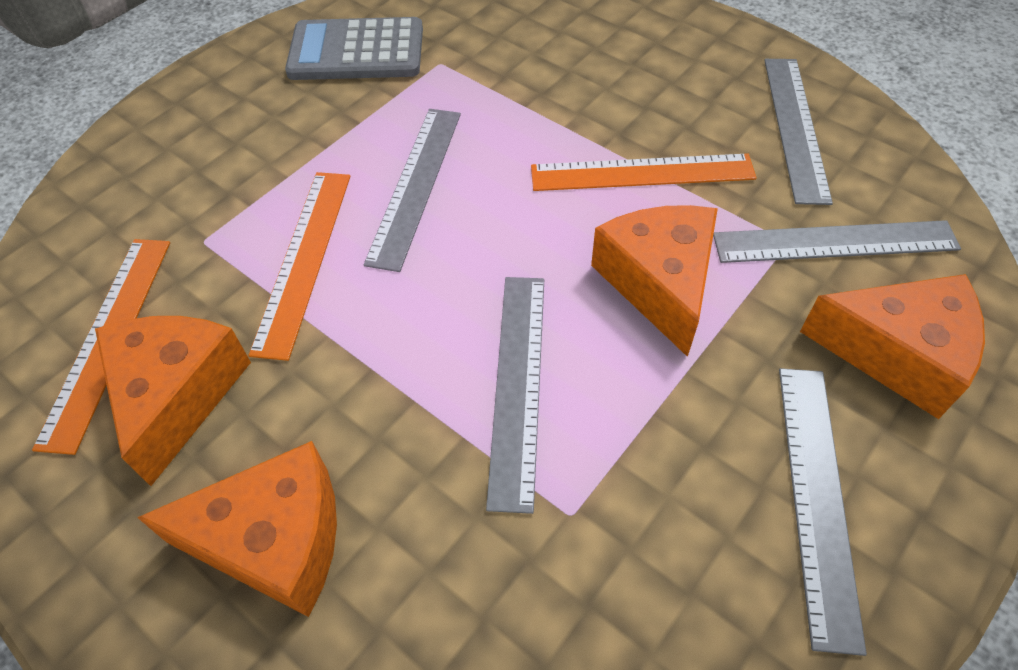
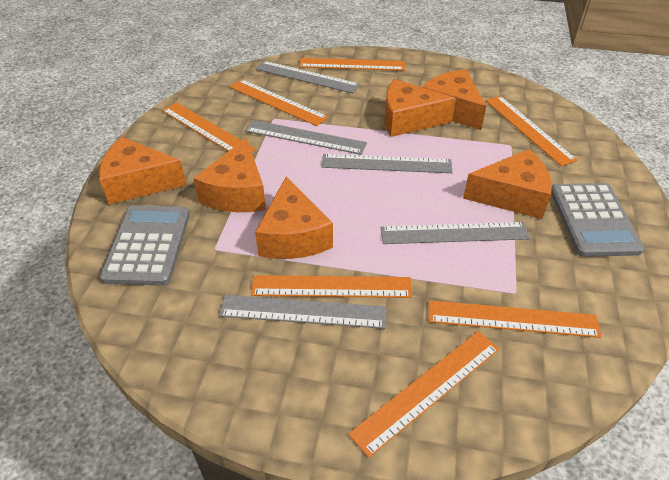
grey calculator: 1 -> 2
orange cheese: 4 -> 6
orange ruler: 3 -> 7

